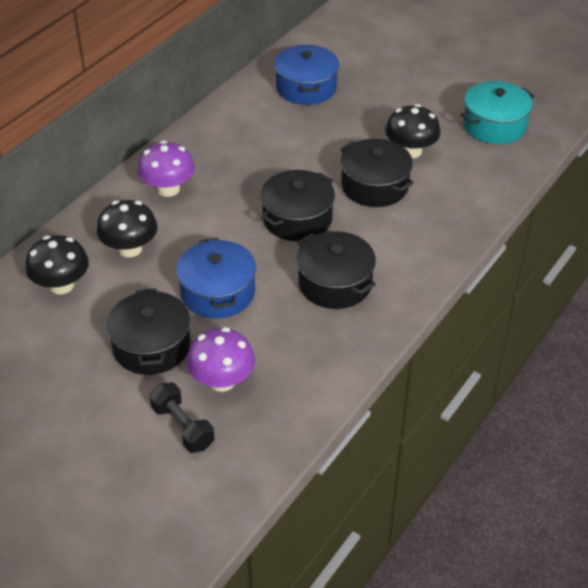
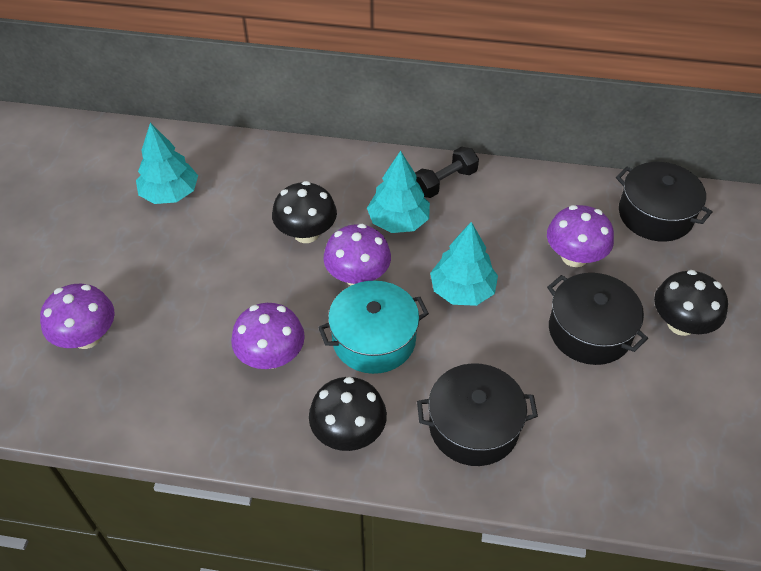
black pot: 4 -> 3
blue pot: 2 -> 0
purple mushroom: 2 -> 4
turquoise tree: 0 -> 3

